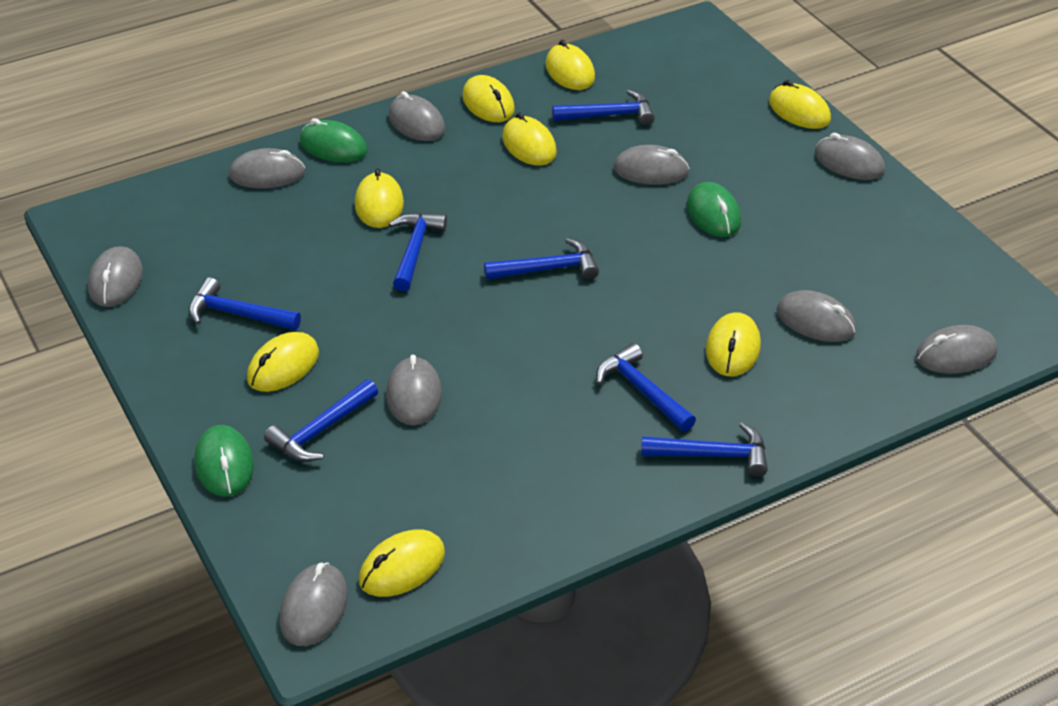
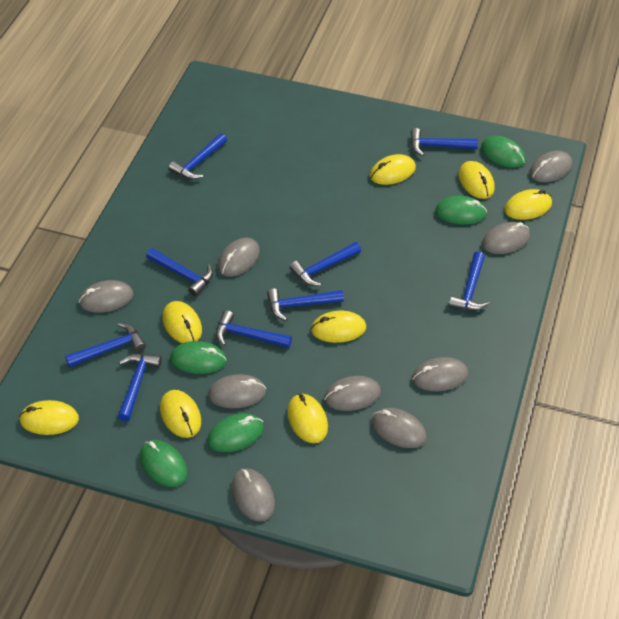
blue hammer: 7 -> 9
green mouse: 3 -> 5

